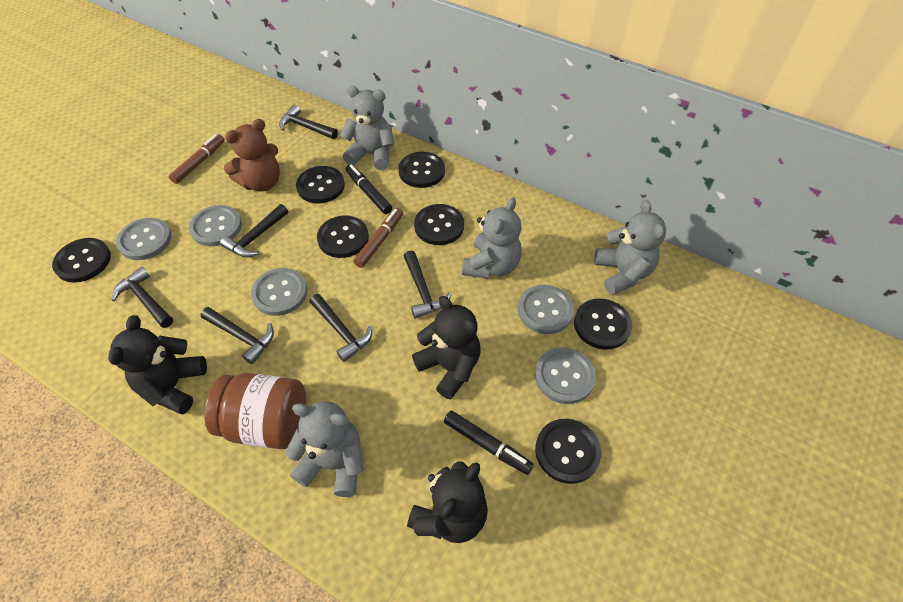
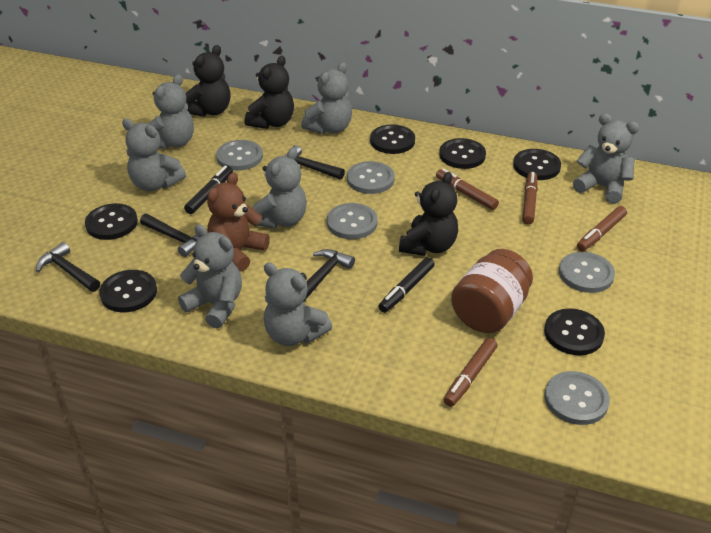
black button: 7 -> 6
black hammer: 6 -> 4
brown marker: 2 -> 4
grey teddy bear: 4 -> 7

